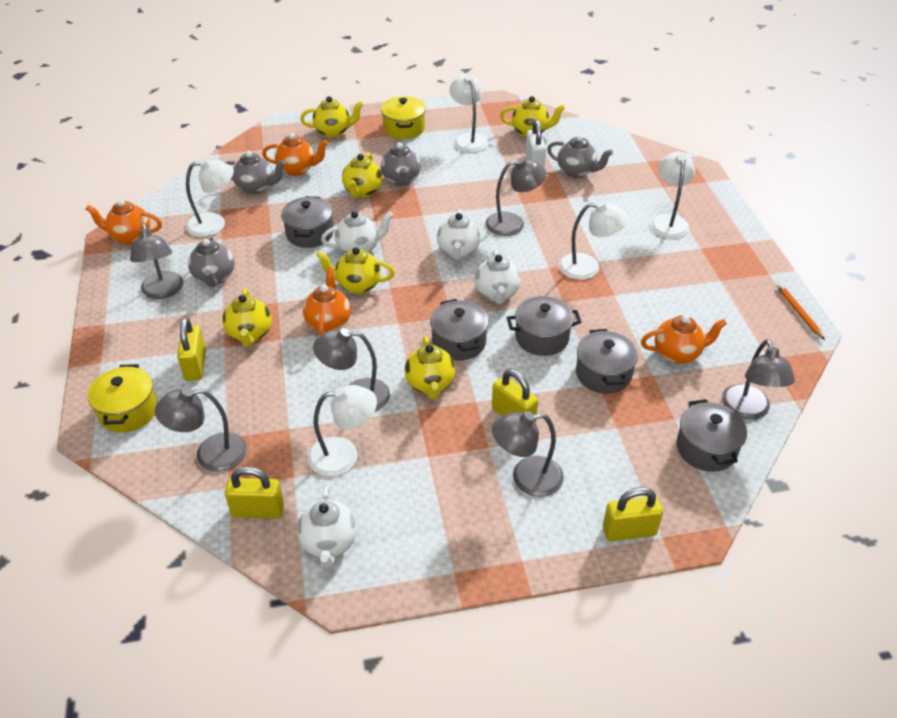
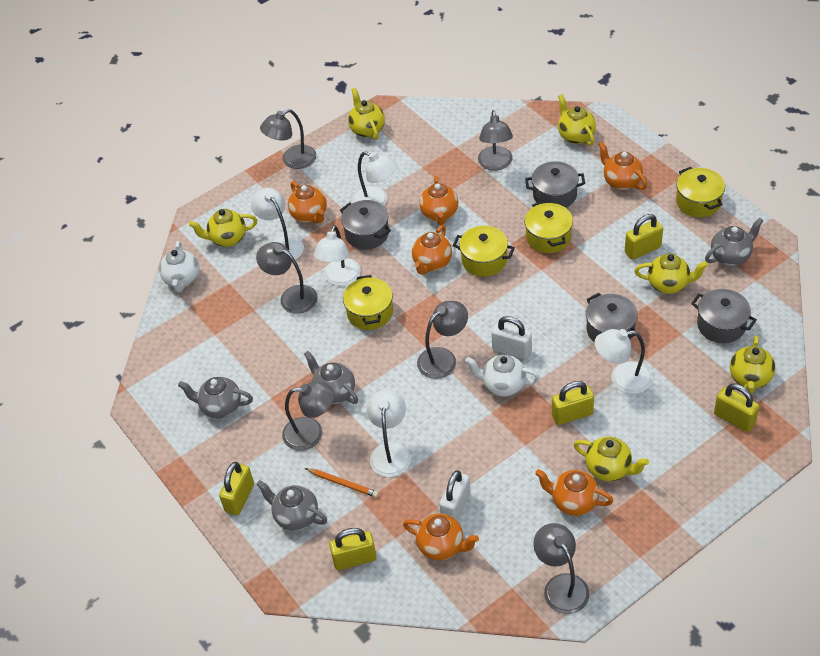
grey pot: 5 -> 4
orange teapot: 4 -> 6
white padlock: 1 -> 2
white teapot: 4 -> 2
yellow padlock: 4 -> 5
yellow pot: 2 -> 4

